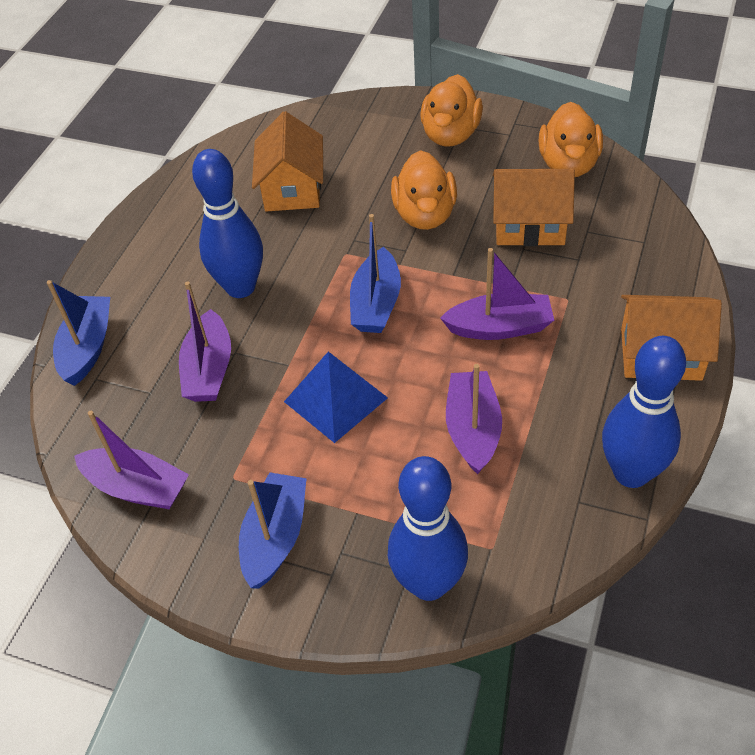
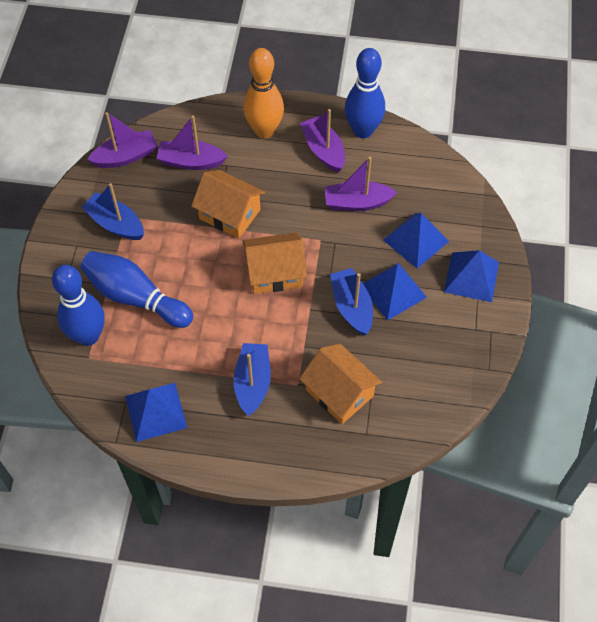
blue pyramid: 1 -> 4
orange bowling pin: 0 -> 1
orange duck: 3 -> 0

